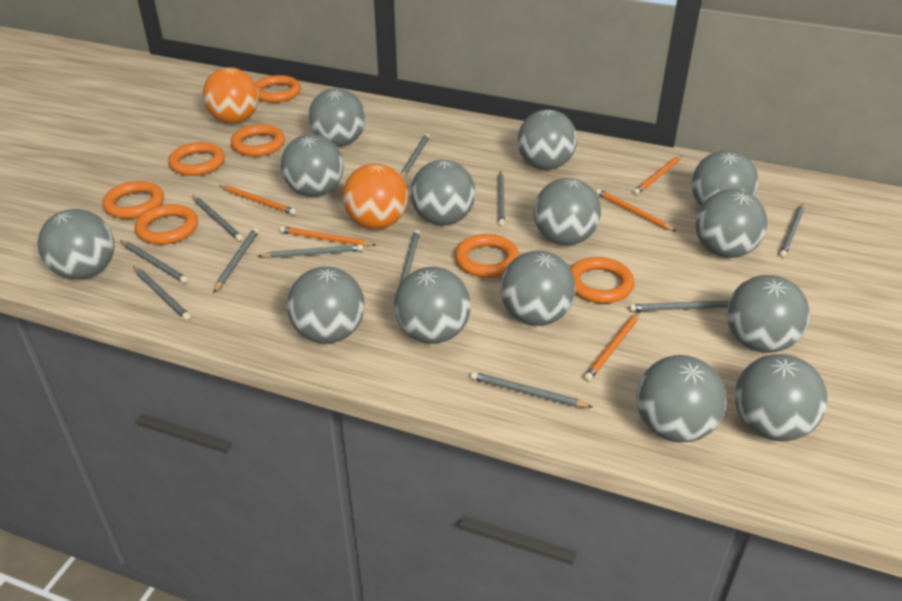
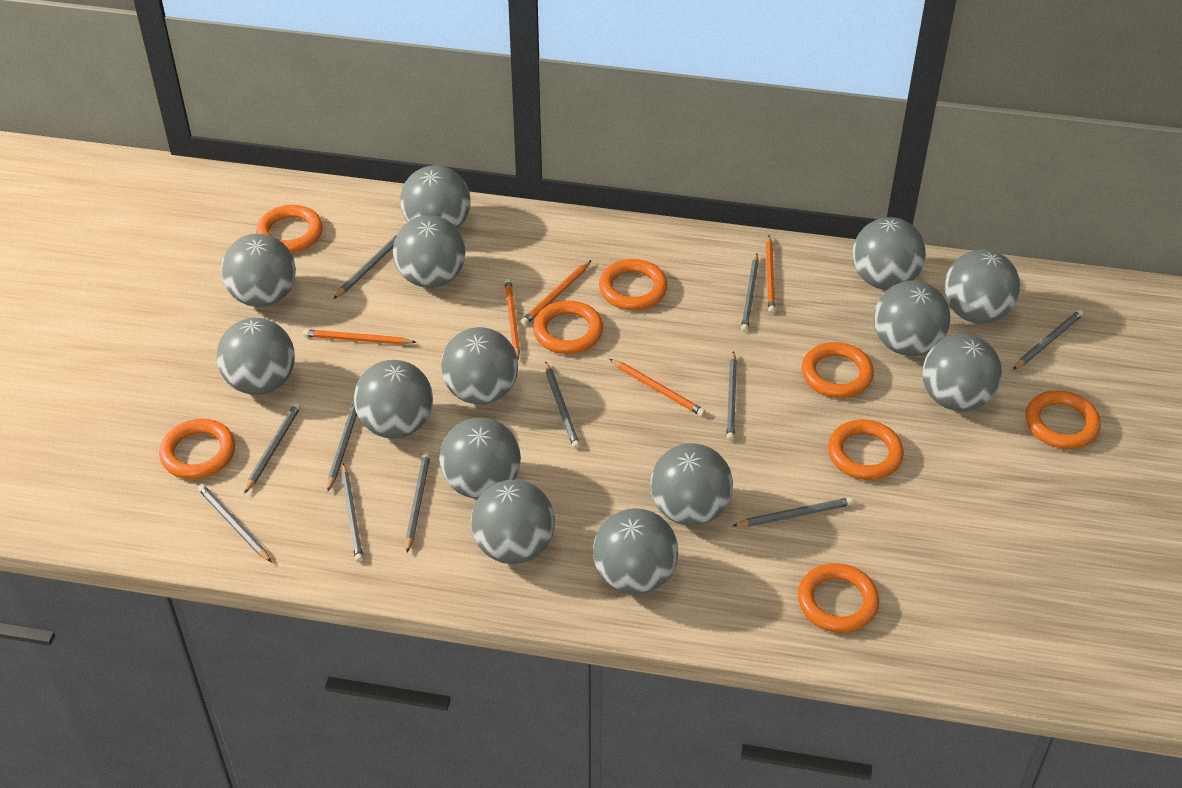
orange ball: 2 -> 0
orange ring: 7 -> 8

